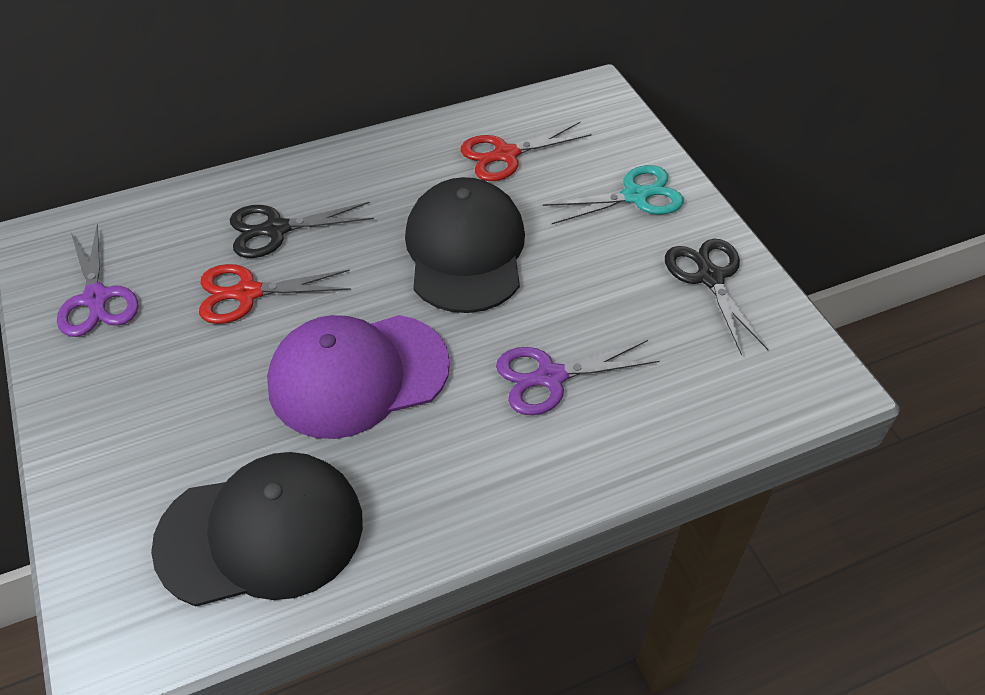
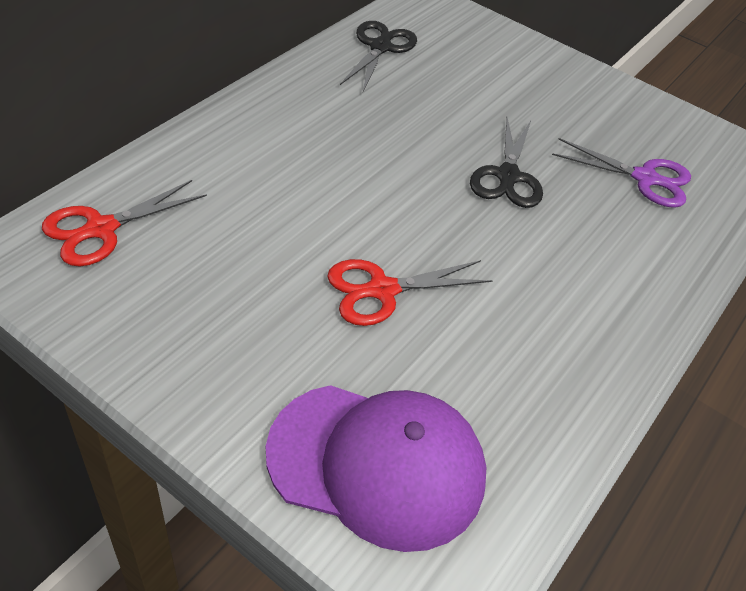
black cap: 2 -> 0
purple scissors: 2 -> 1
turquoise scissors: 1 -> 0

